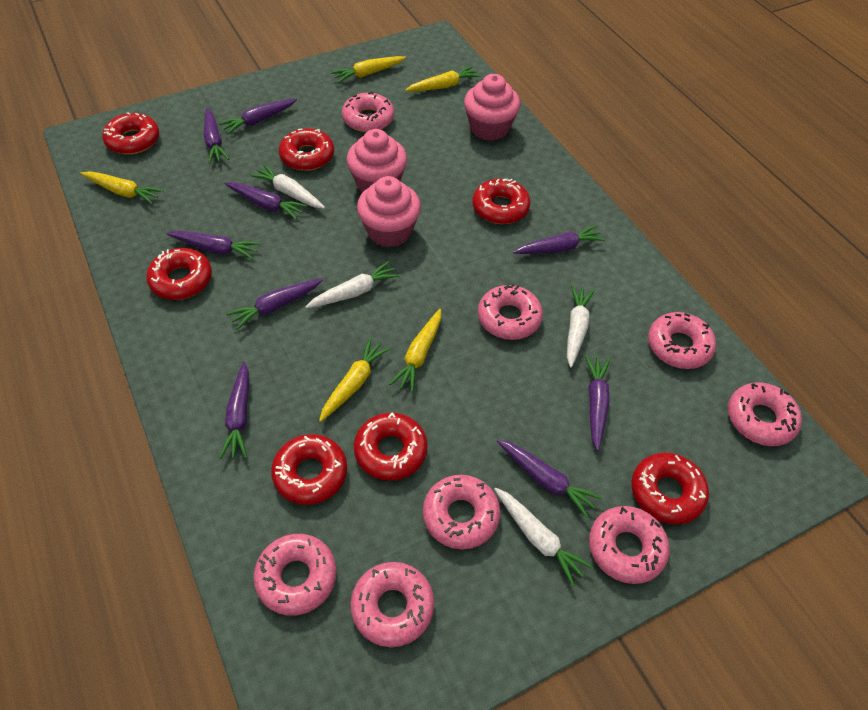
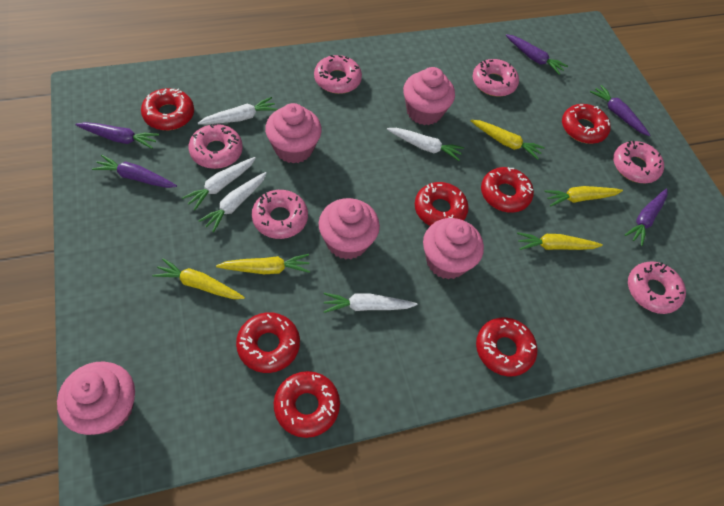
pink cupcake: 3 -> 5
pink donut: 8 -> 6
purple carrot: 9 -> 5
white carrot: 4 -> 5

